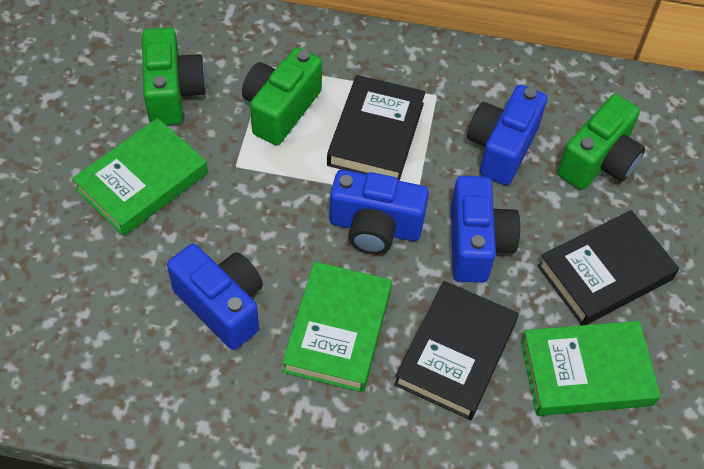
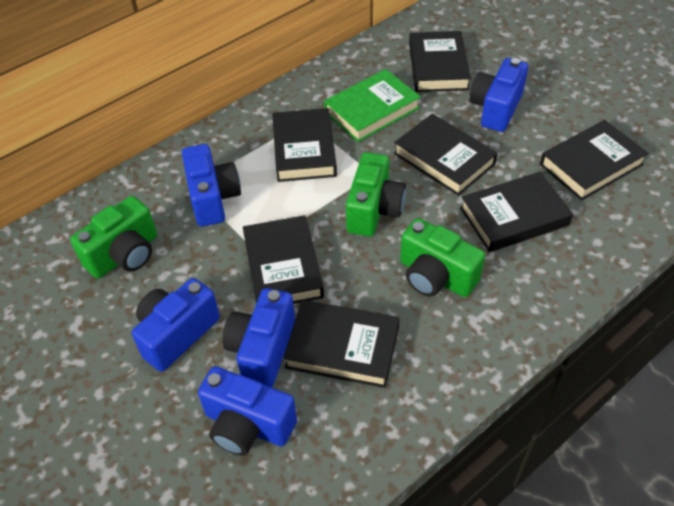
black book: 3 -> 7
blue camera: 4 -> 5
green book: 3 -> 1

